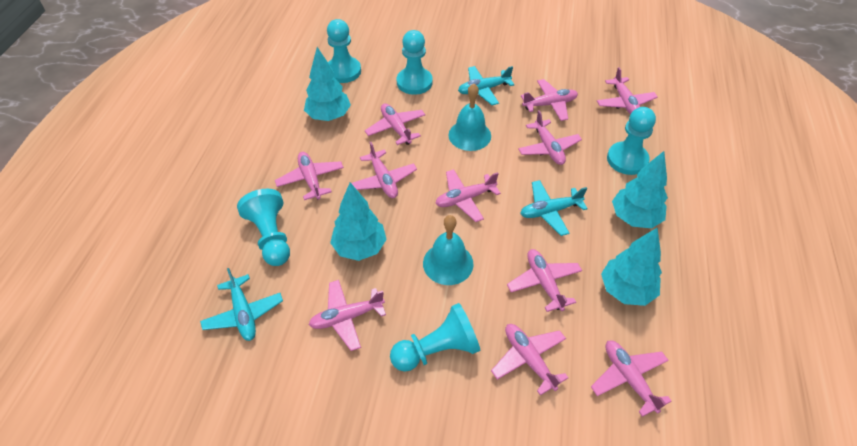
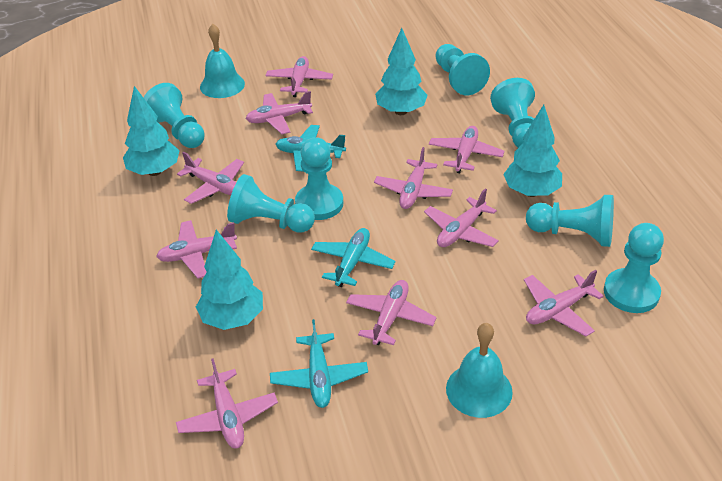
pink plane: 11 -> 10
turquoise pawn: 5 -> 7

